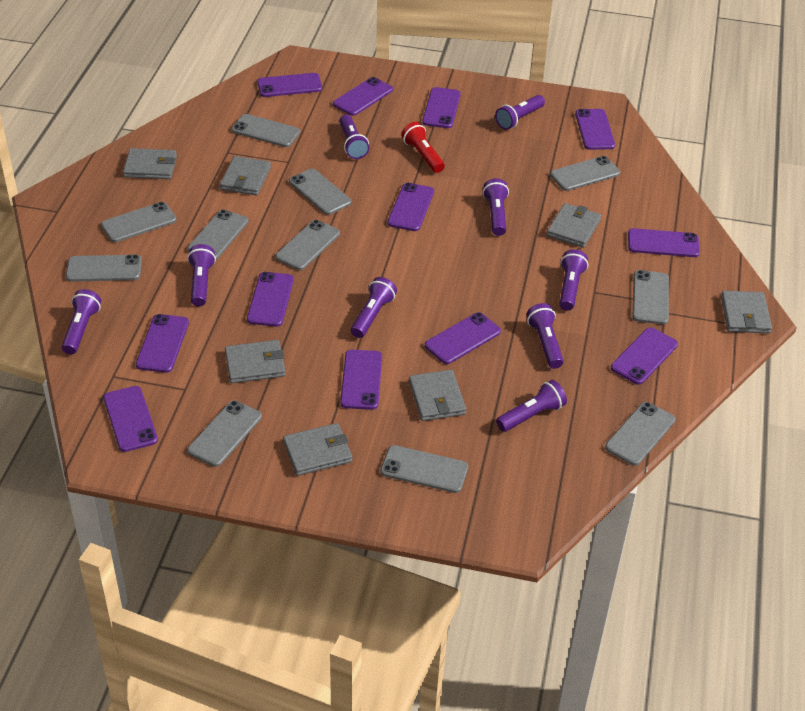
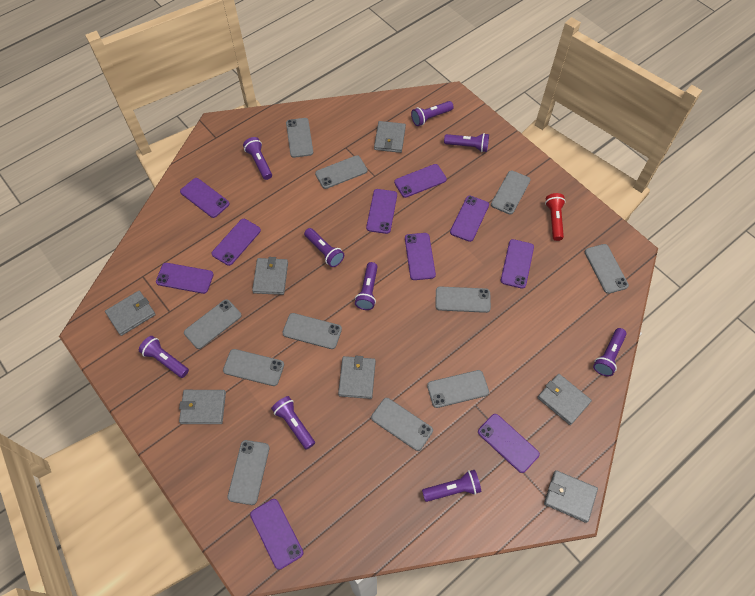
purple phone: 12 -> 10

